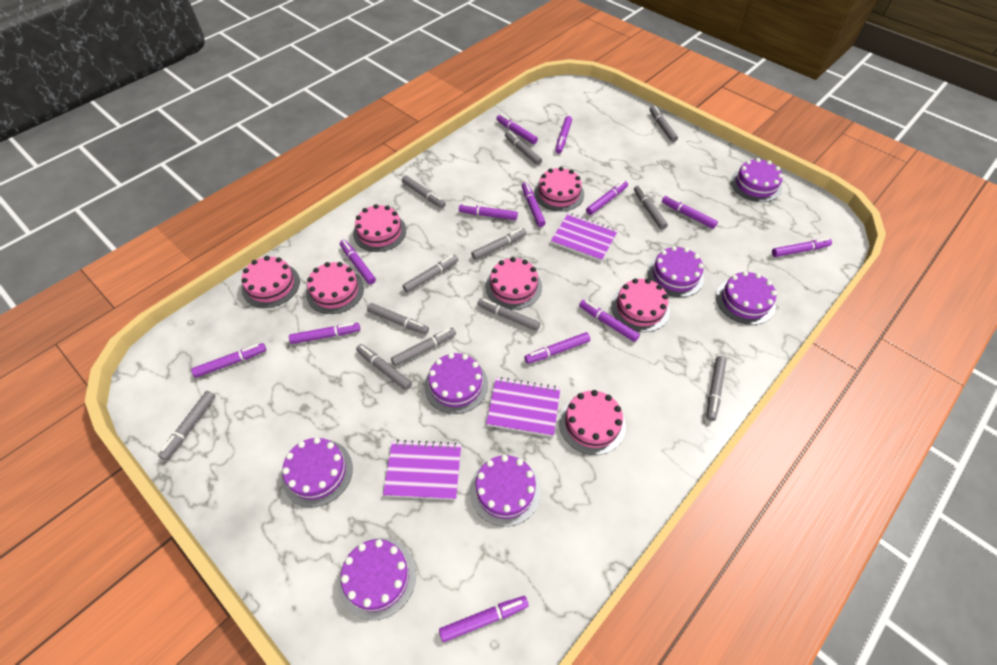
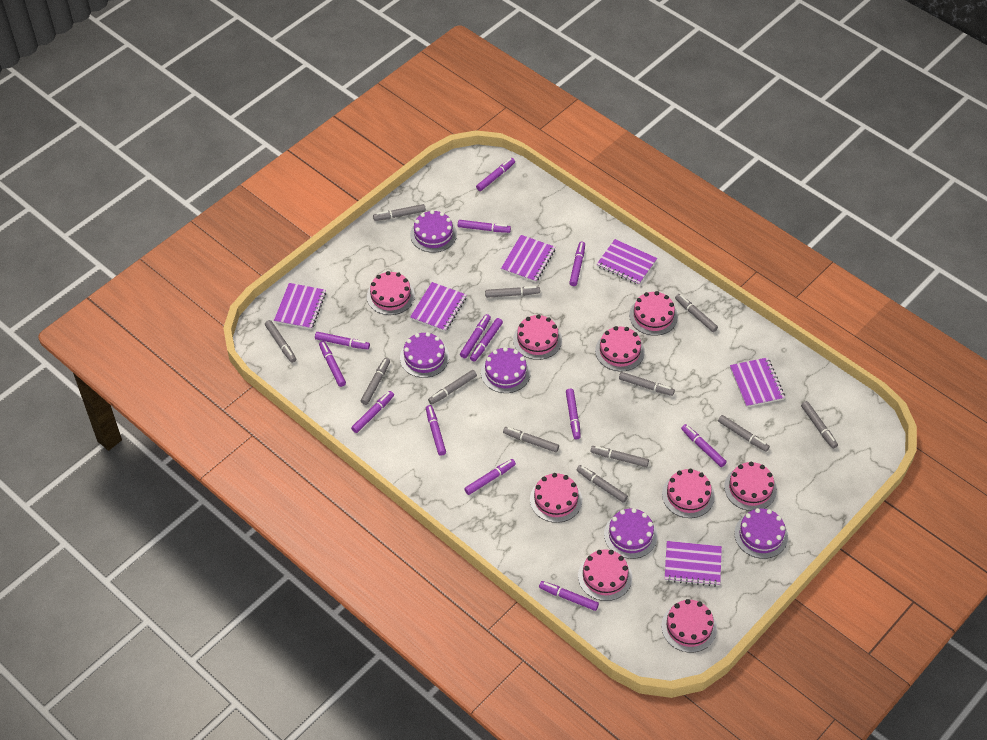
pink cake: 7 -> 9
purple cake: 7 -> 5
purple notebook: 3 -> 6

